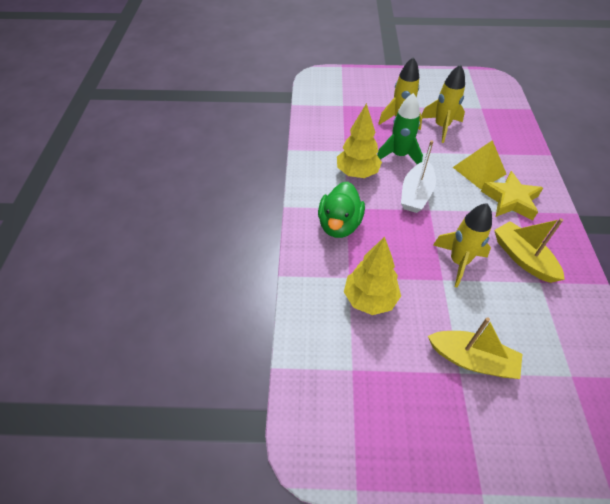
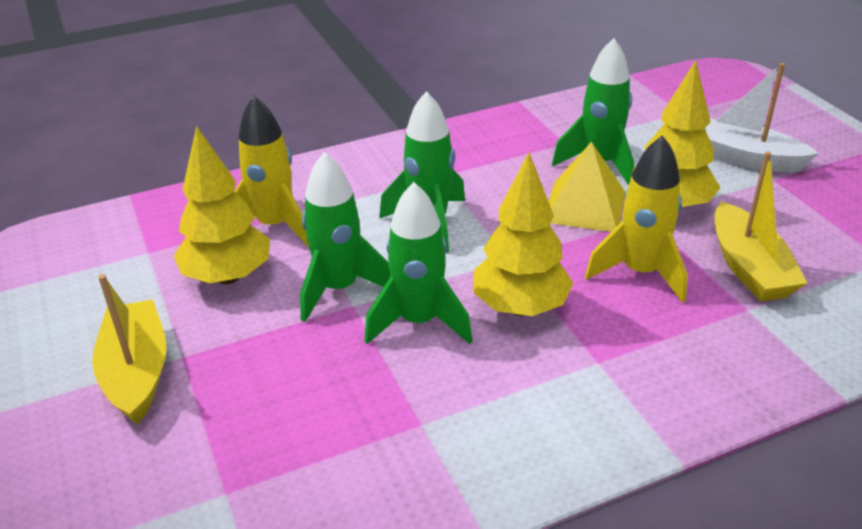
green duck: 1 -> 0
green rocket: 1 -> 4
yellow rocket: 3 -> 2
yellow star: 1 -> 0
yellow tree: 2 -> 3

